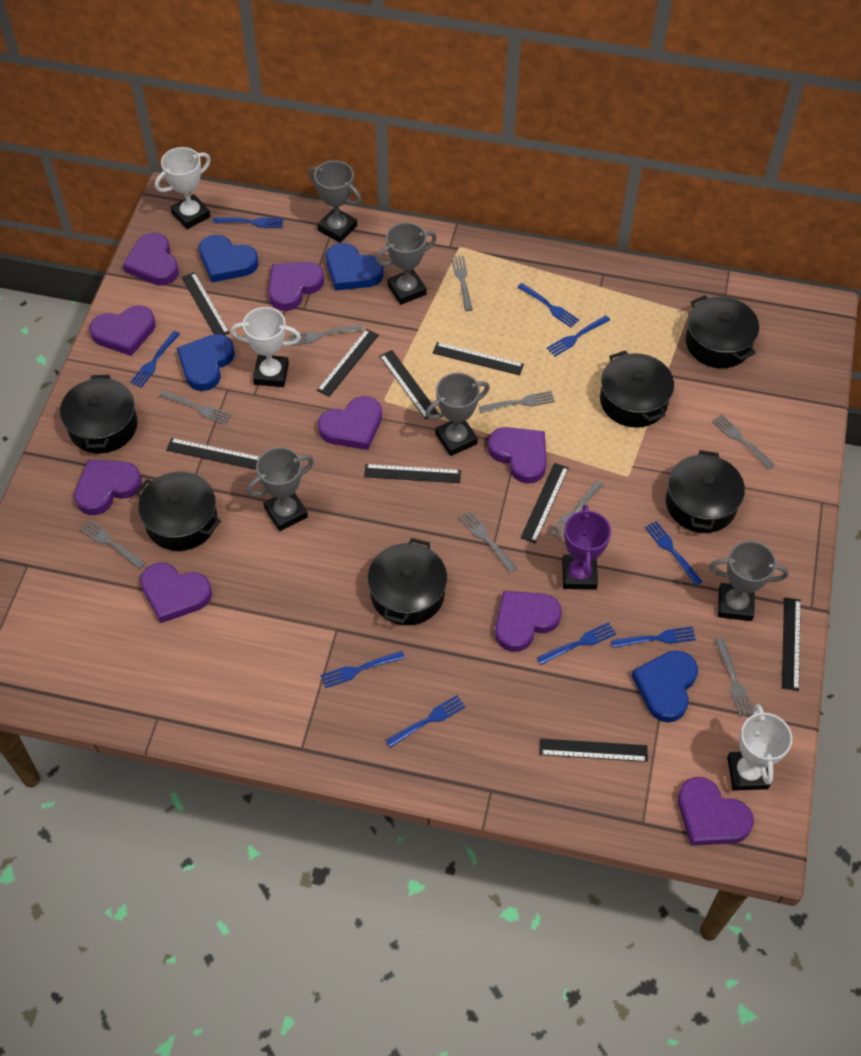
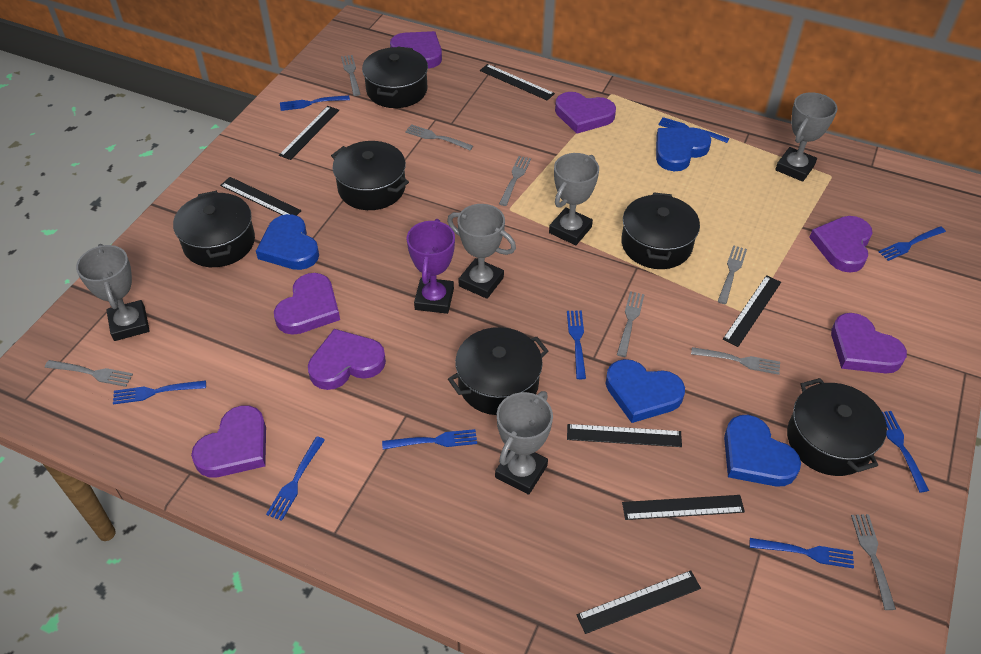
black ruler: 9 -> 7
grey fork: 9 -> 8
purple heart: 9 -> 7
white trophy: 3 -> 0

